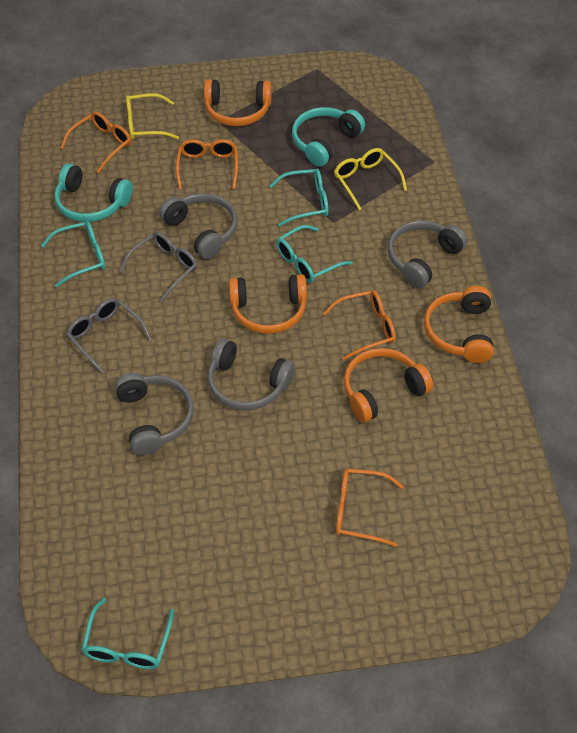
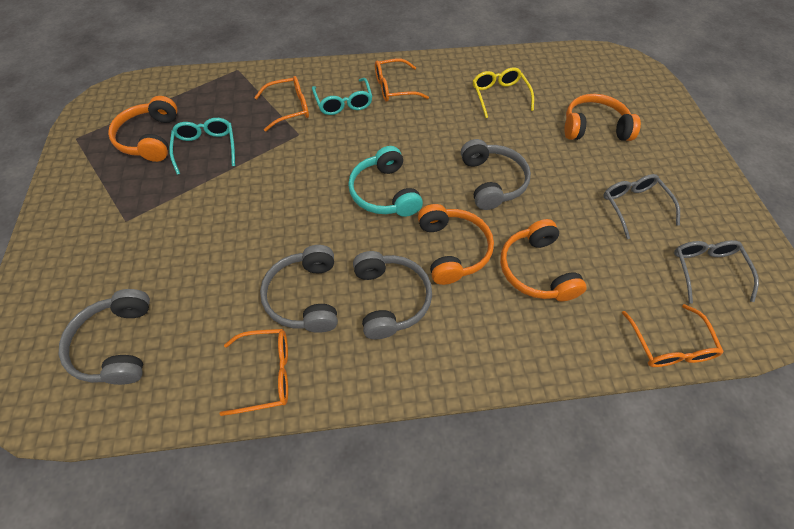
turquoise glasses: 4 -> 2
turquoise headphones: 2 -> 1
yellow glasses: 2 -> 1

